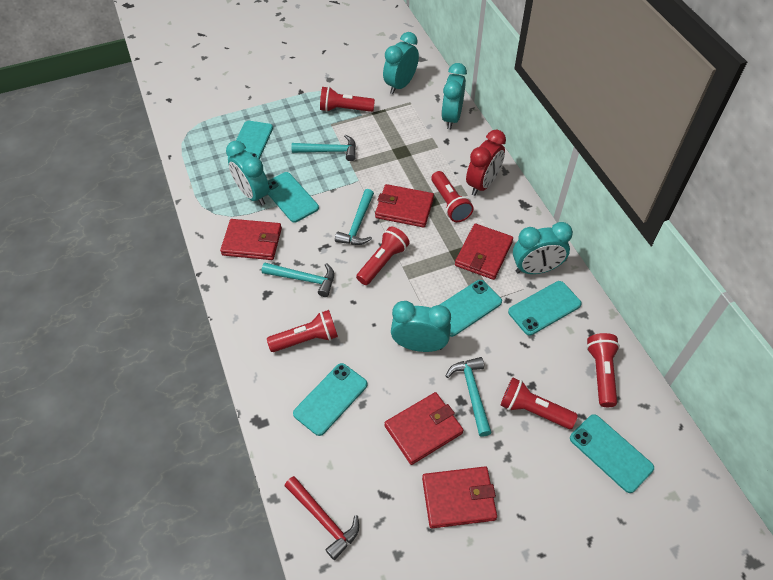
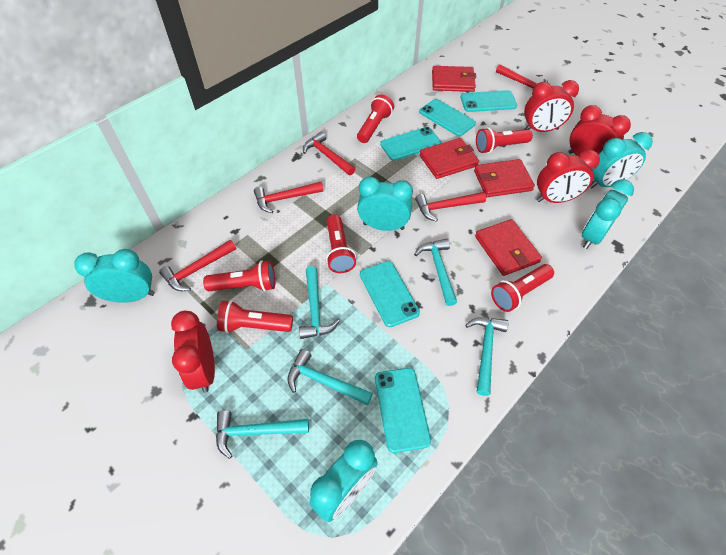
red clock: 1 -> 4
red hammer: 1 -> 5
red wallet: 5 -> 4
turquoise hammer: 4 -> 5
turquoise phone: 6 -> 5

